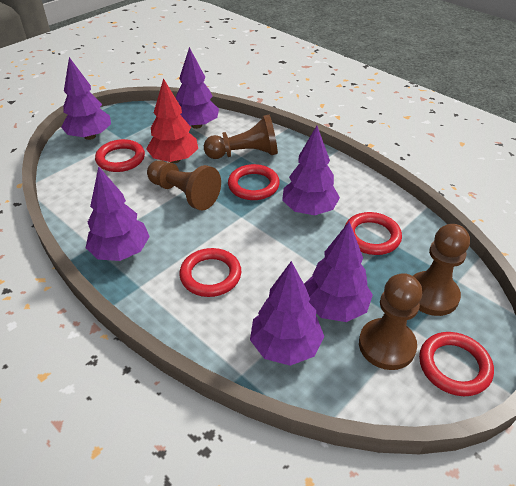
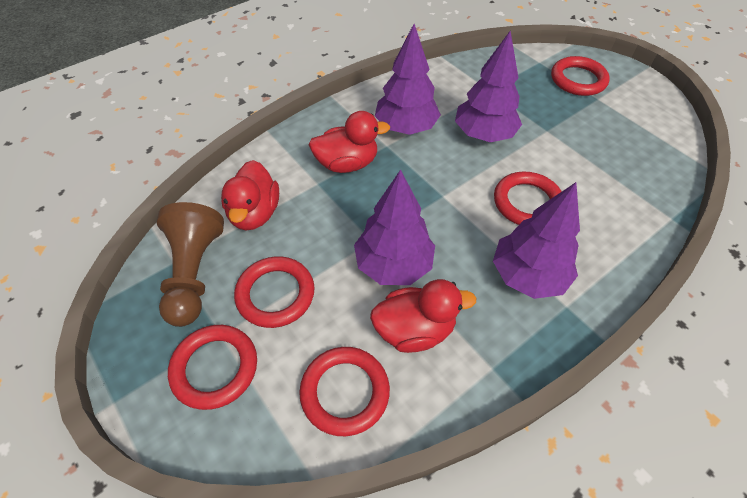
brown pawn: 4 -> 1
purple tree: 6 -> 4
red duck: 0 -> 3
red tree: 1 -> 0

